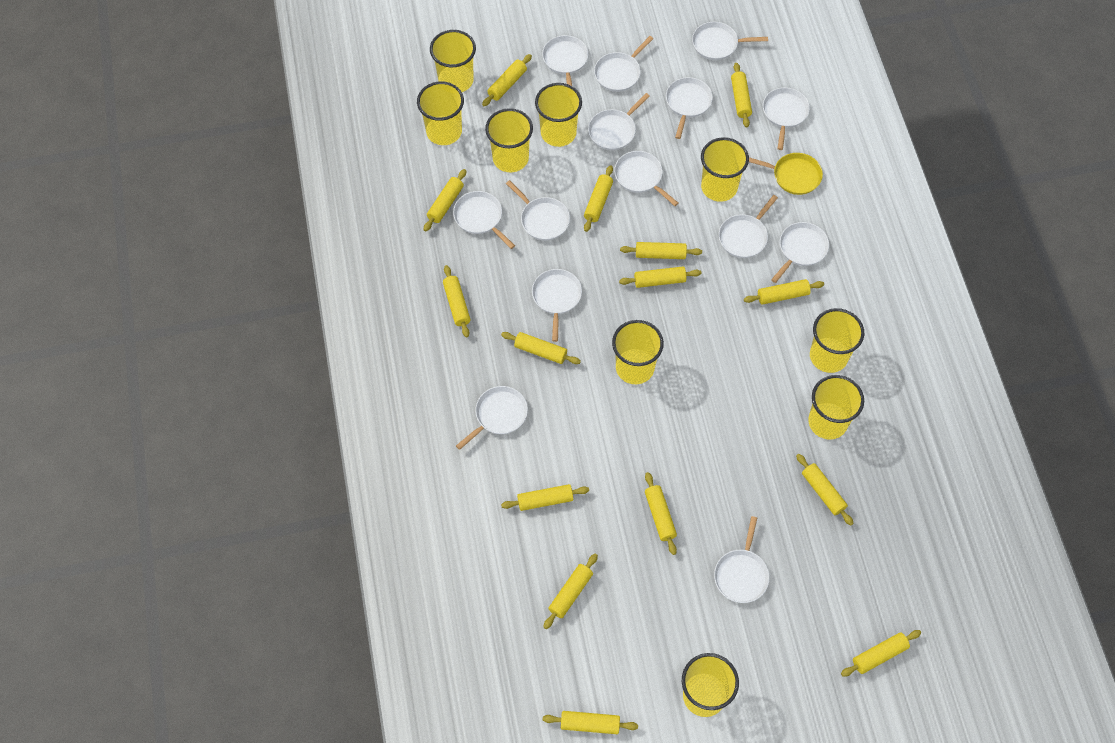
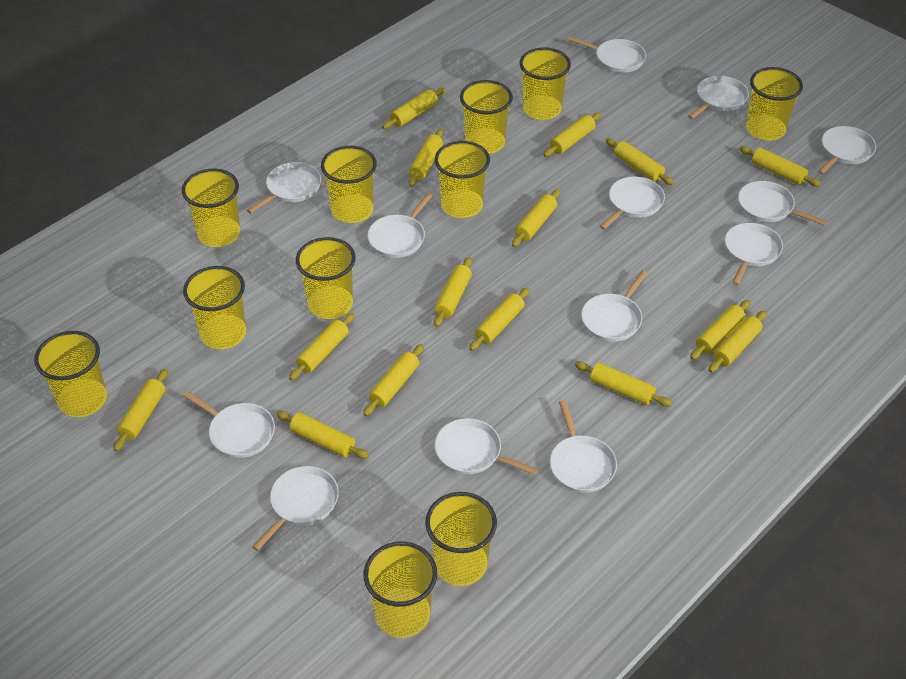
white pan: 14 -> 13
yellow cup: 9 -> 11
yellow pan: 1 -> 0

